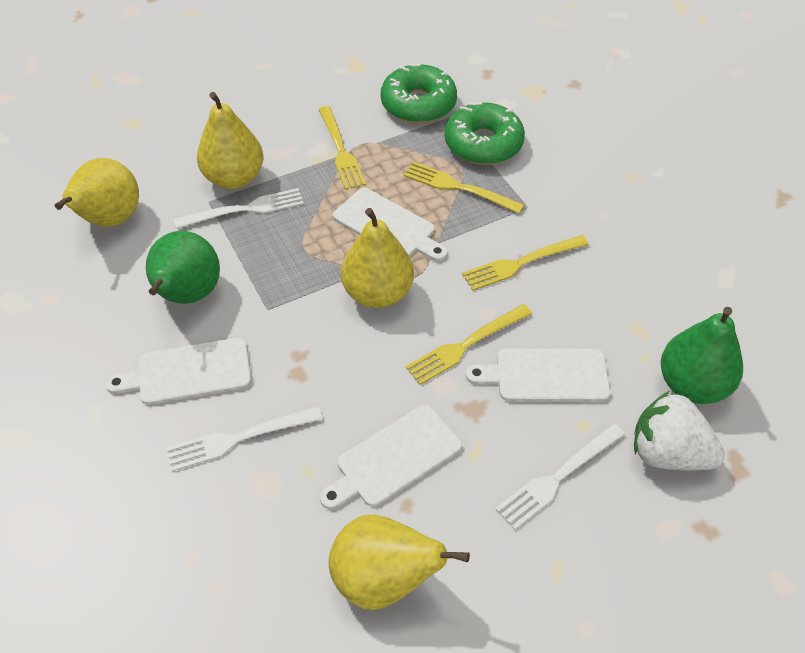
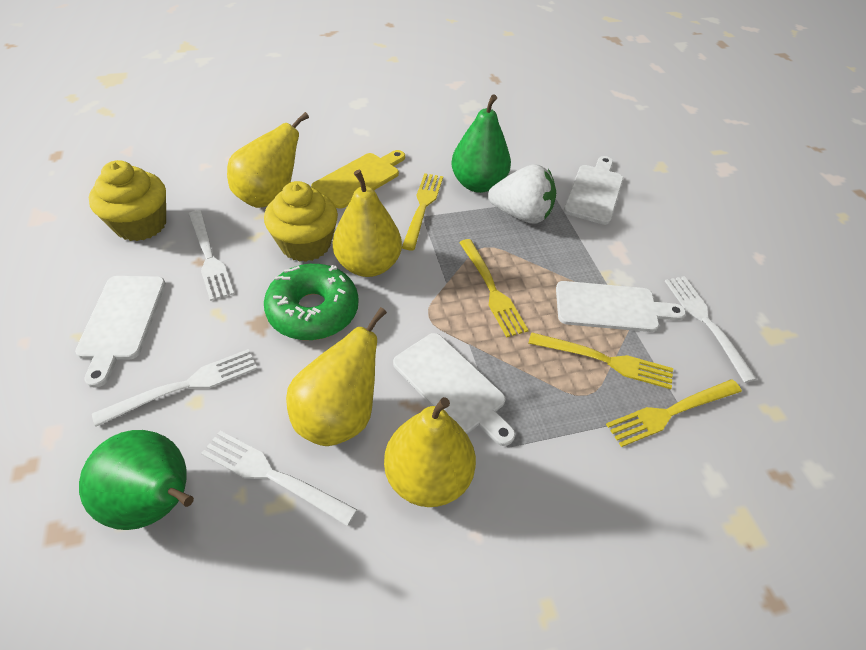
green donut: 2 -> 1
white fork: 3 -> 4
yellow cupcake: 0 -> 2
yellow cutting board: 0 -> 1

